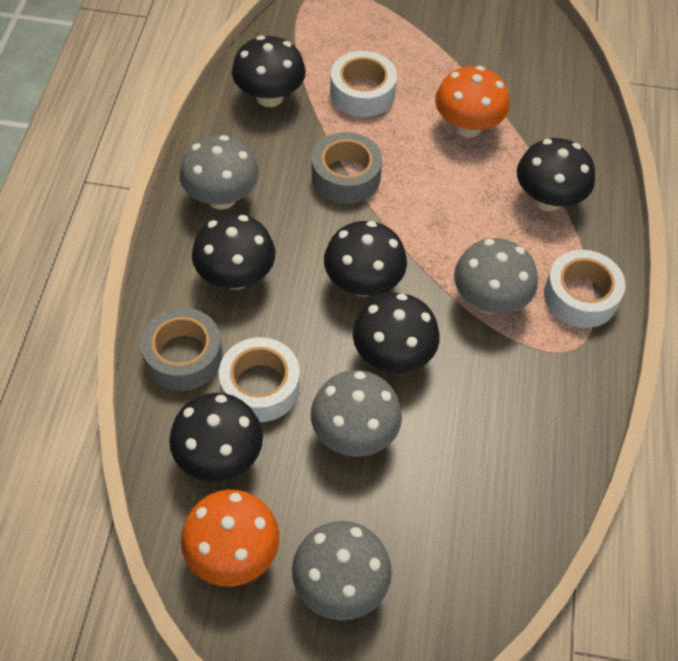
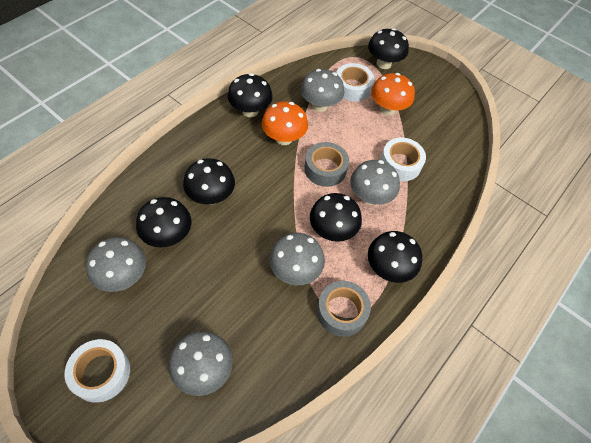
grey mushroom: 4 -> 5

